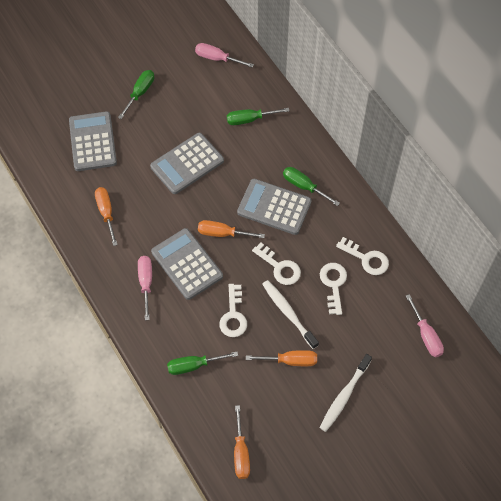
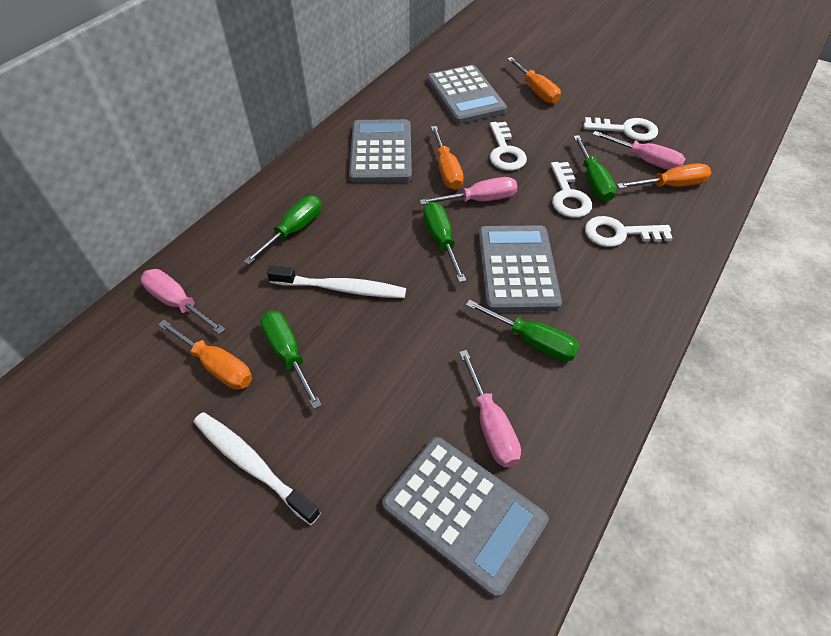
green screwdriver: 4 -> 5
pink screwdriver: 3 -> 4

